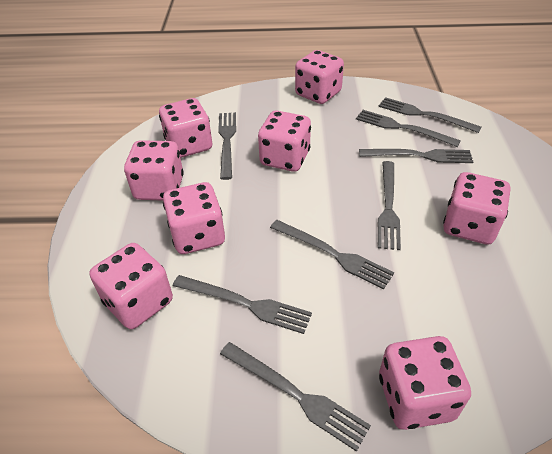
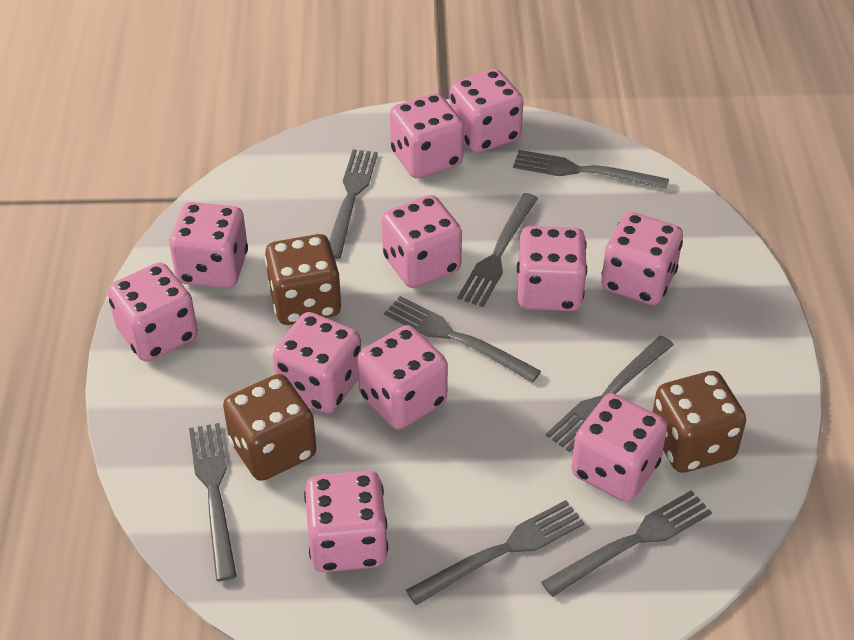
brown dice: 0 -> 3
pink dice: 8 -> 11

